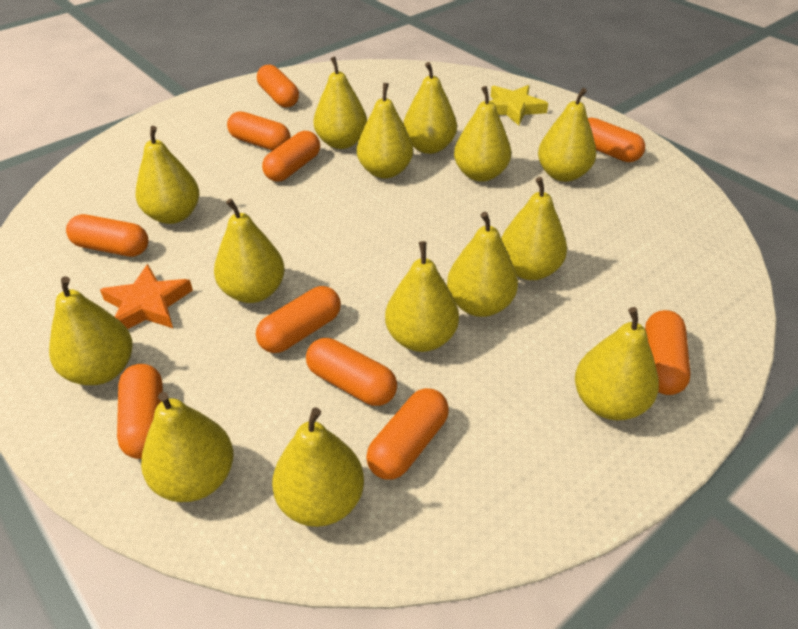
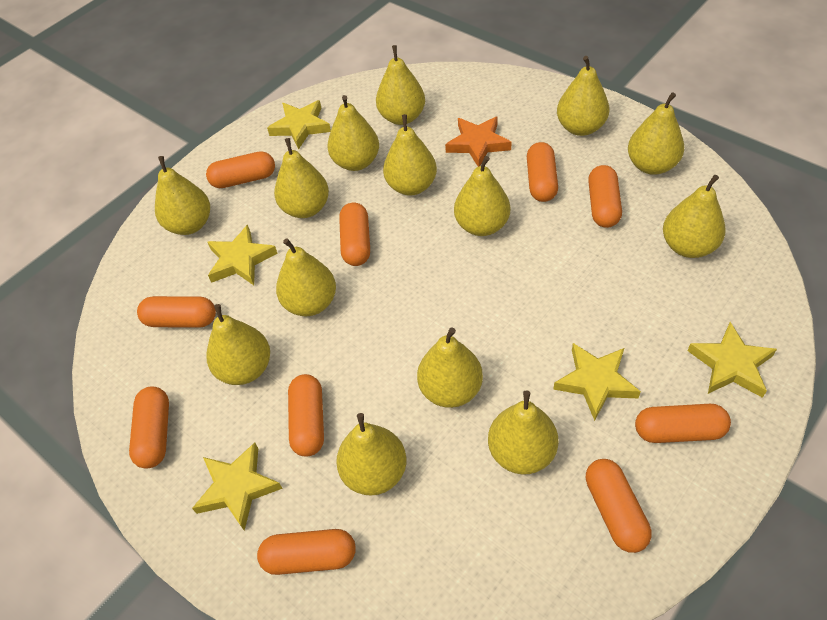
yellow star: 1 -> 5

